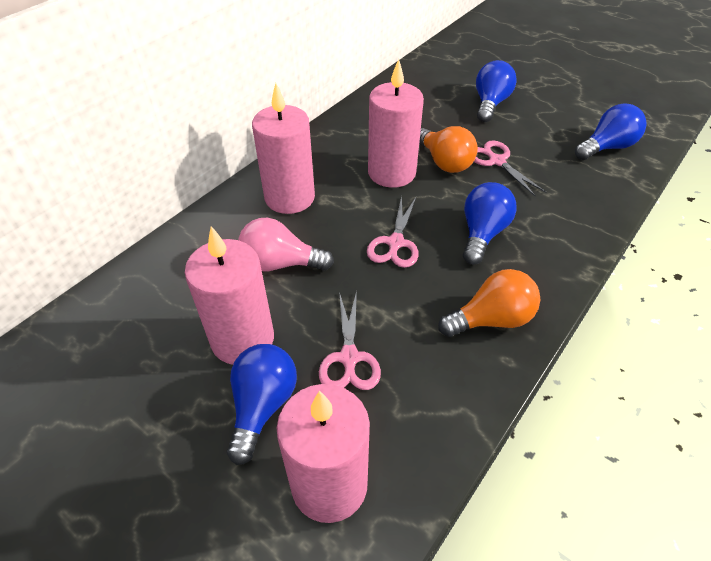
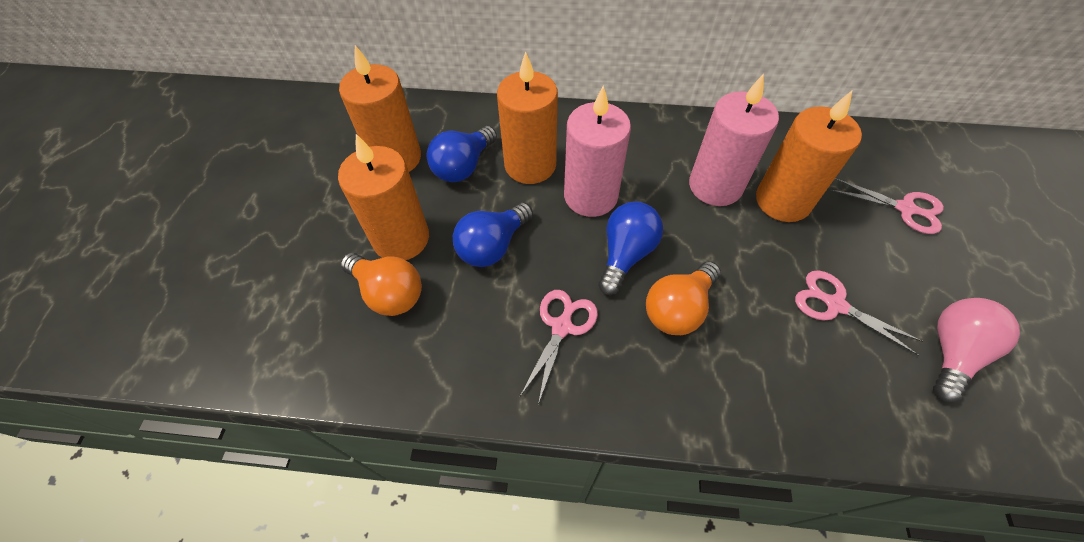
blue light bulb: 4 -> 3
orange candle: 0 -> 4
pink candle: 4 -> 2

